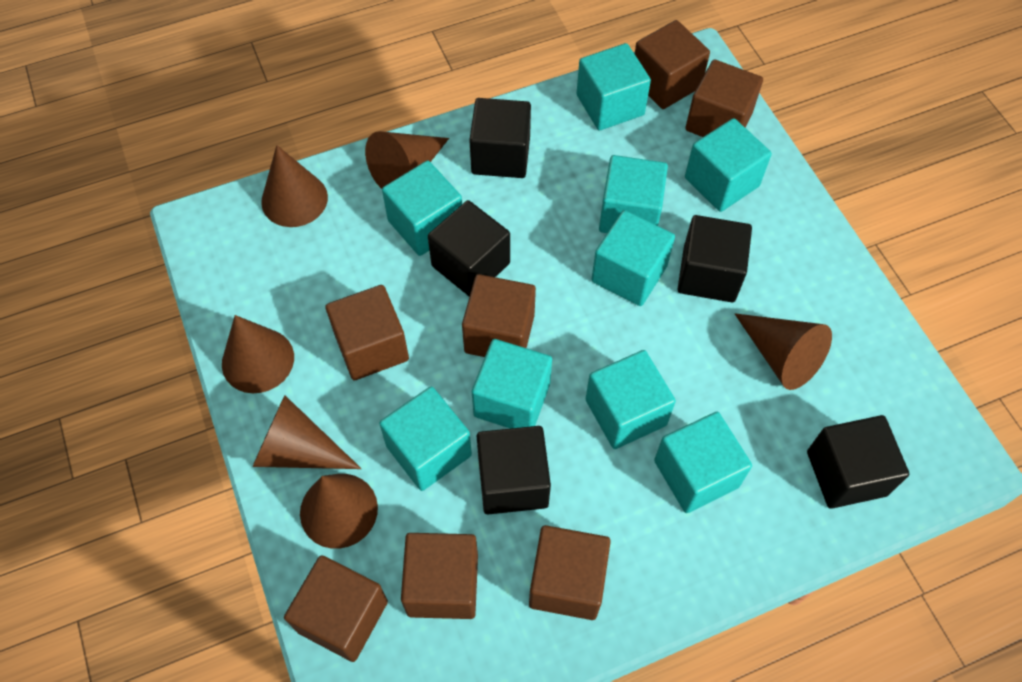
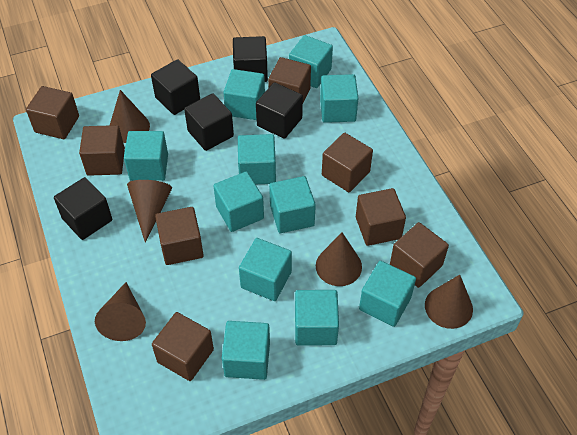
brown cone: 6 -> 5
brown cube: 7 -> 8
turquoise cube: 9 -> 11

